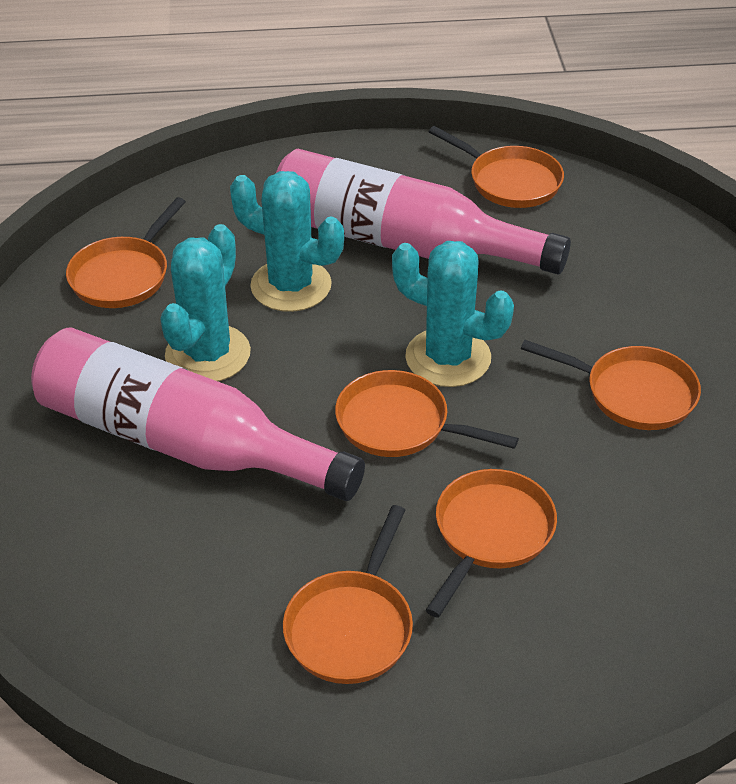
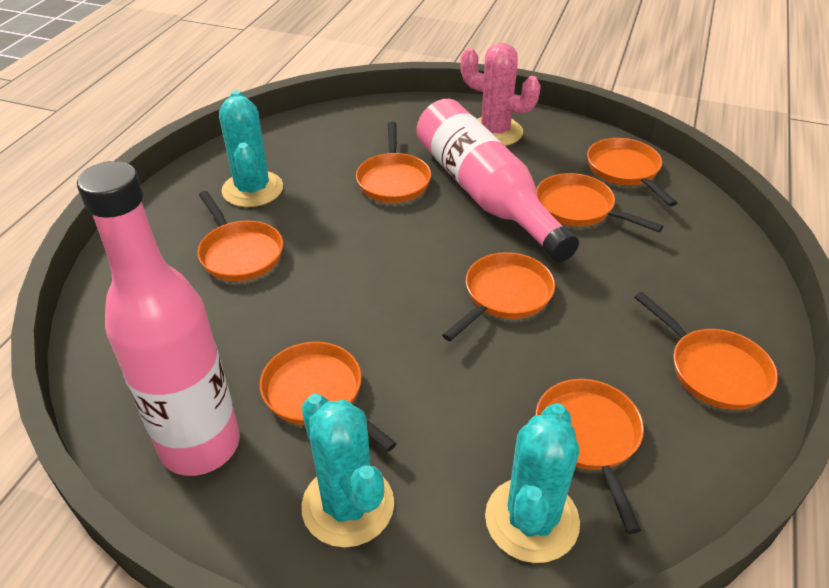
orange pan: 6 -> 8
pink cactus: 0 -> 1

